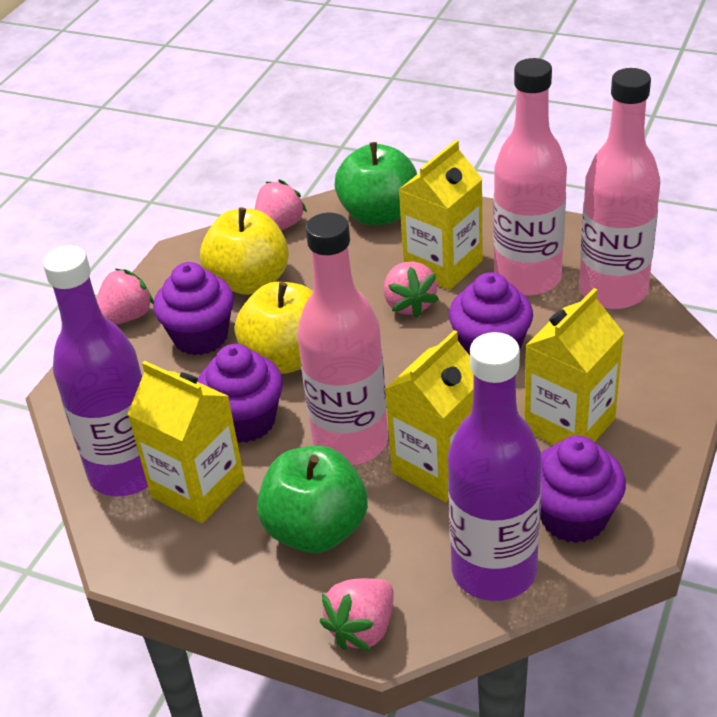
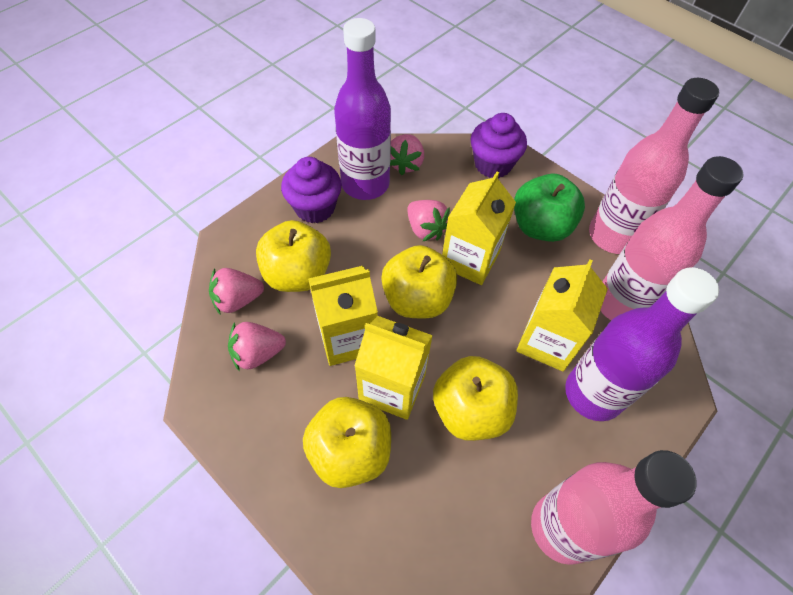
green apple: 2 -> 1
purple cupcake: 4 -> 2
yellow apple: 2 -> 4

